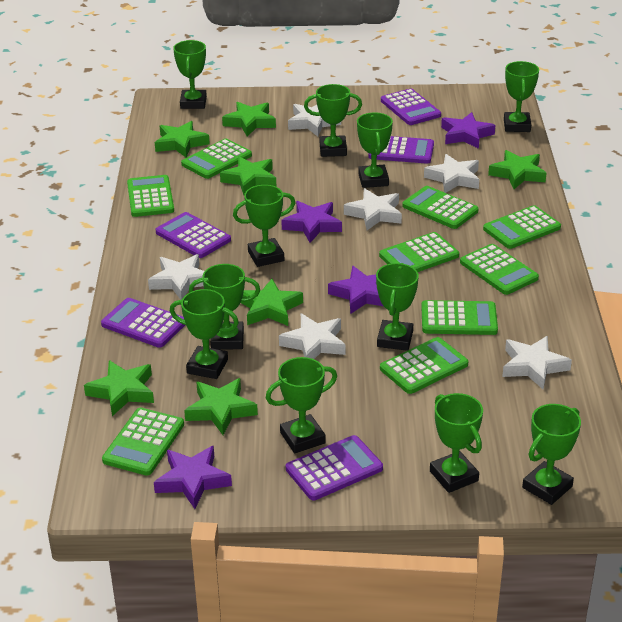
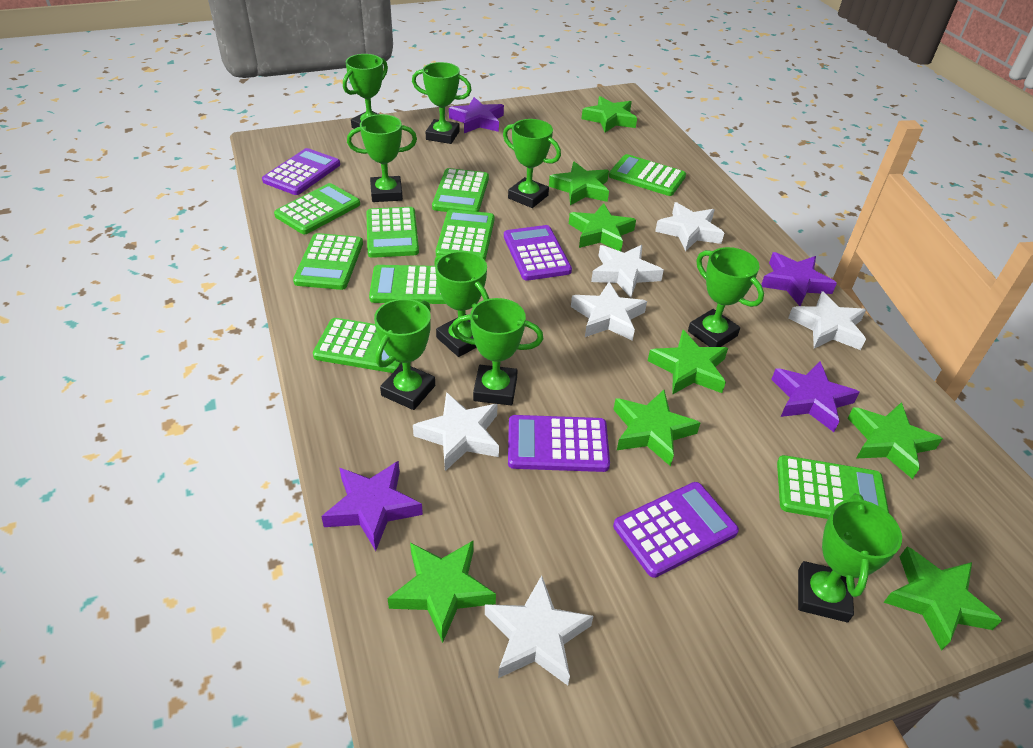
green star: 7 -> 8
green trophy: 11 -> 9
purple calculator: 5 -> 4

